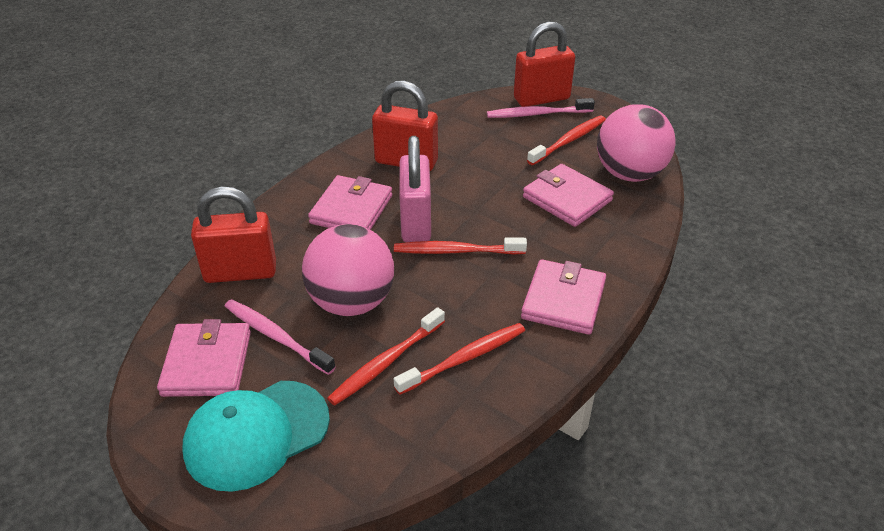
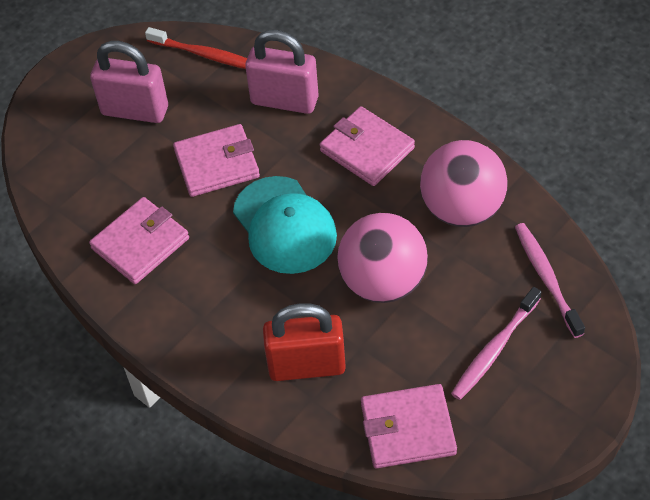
pink padlock: 1 -> 2
red padlock: 3 -> 1
red toothbrush: 4 -> 1

